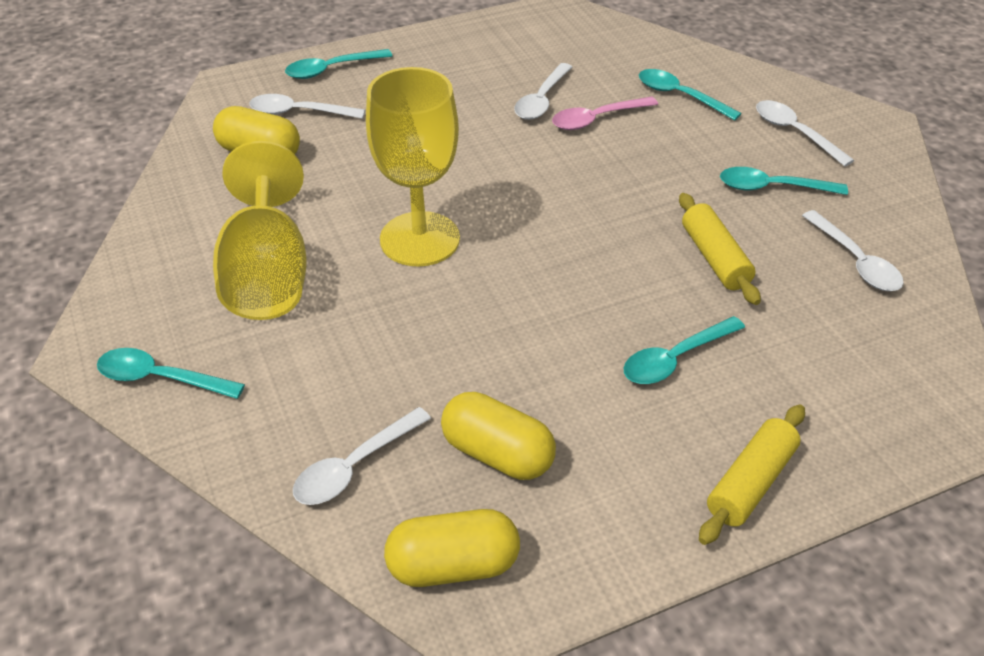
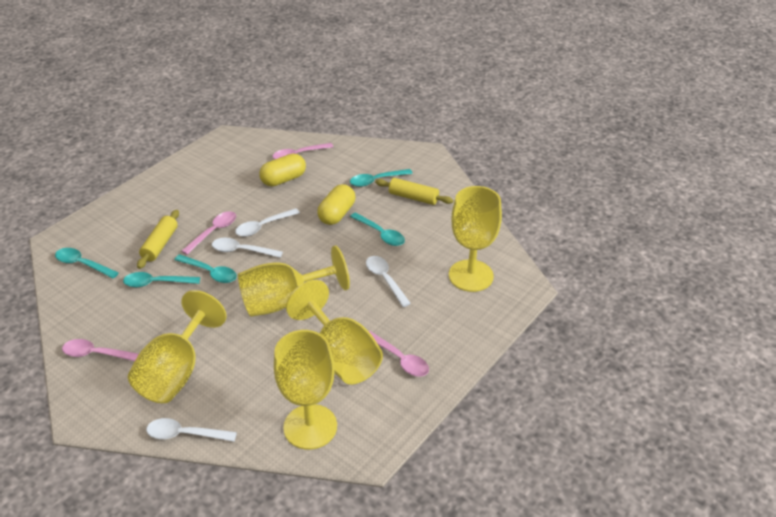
pink spoon: 1 -> 4
white spoon: 5 -> 4
yellow capsule: 3 -> 2
yellow goblet: 2 -> 5

